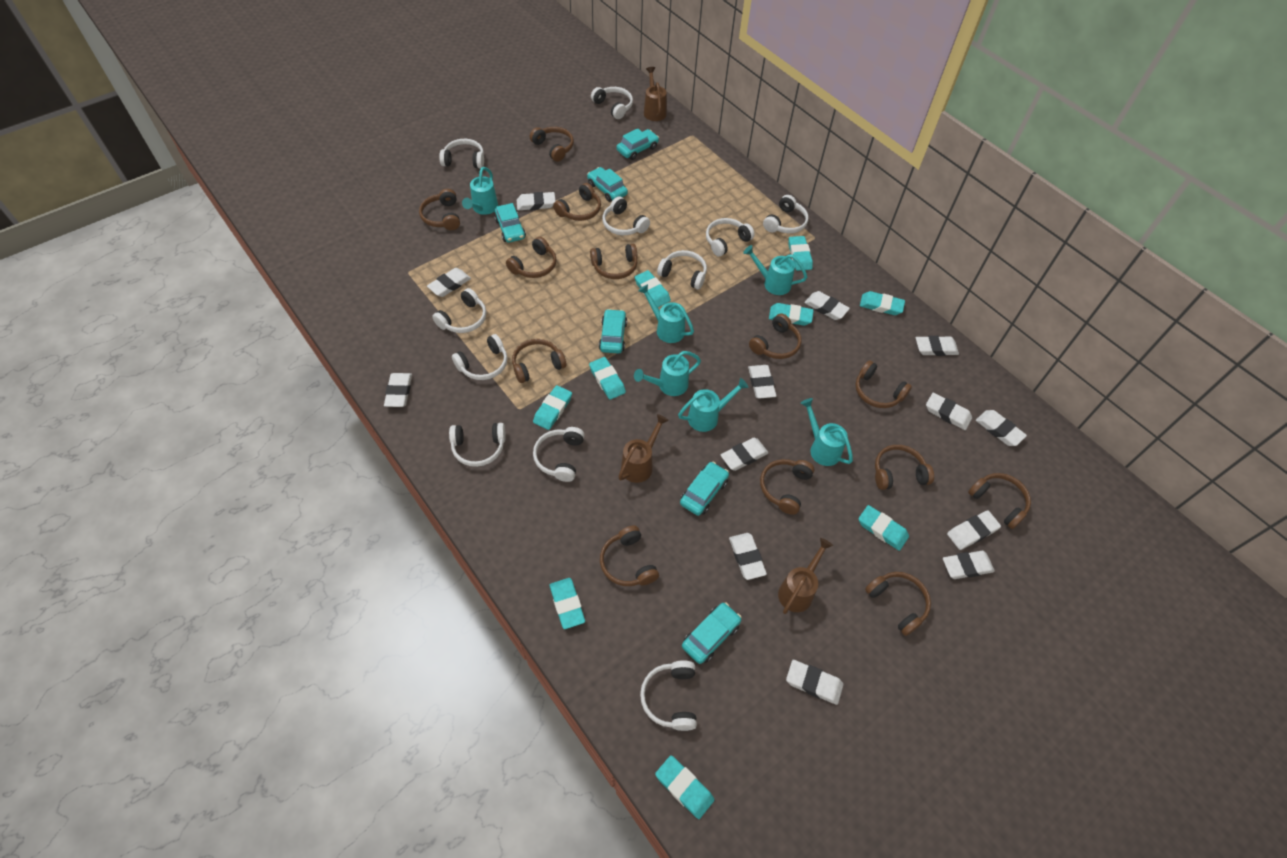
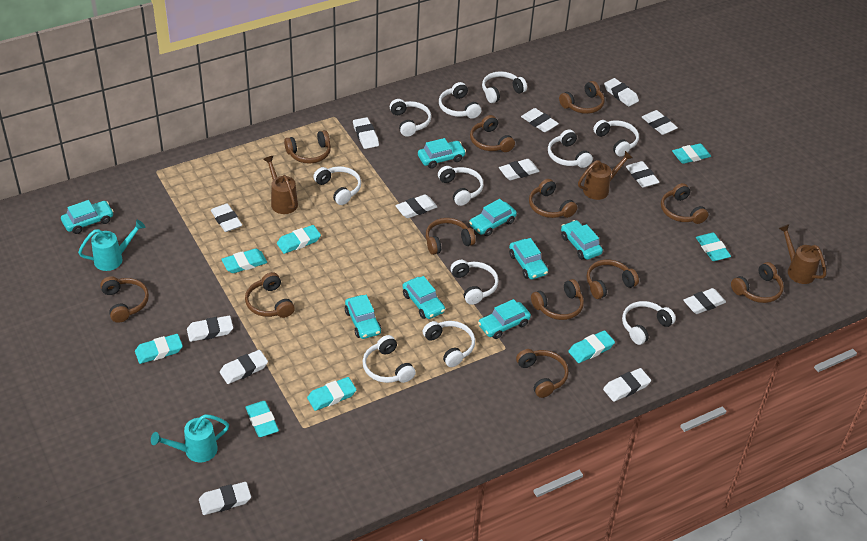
brown headphones: 13 -> 12
turquoise car: 6 -> 8
turquoise eraser: 9 -> 8
turquoise watering can: 6 -> 2

